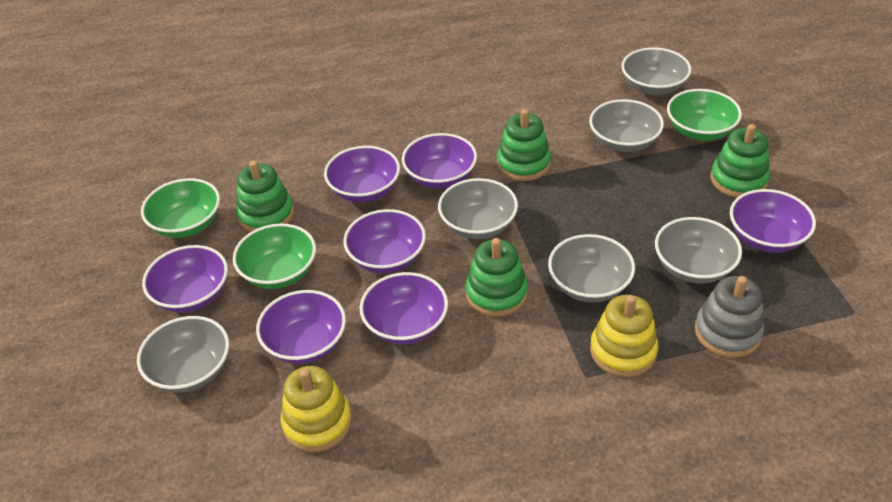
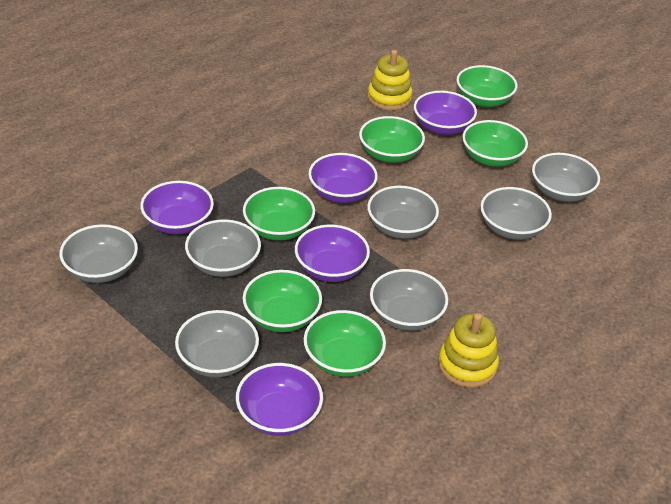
green bowl: 3 -> 6
green stacking toy: 4 -> 0
grey bowl: 6 -> 7
grey stacking toy: 1 -> 0
purple bowl: 7 -> 5

